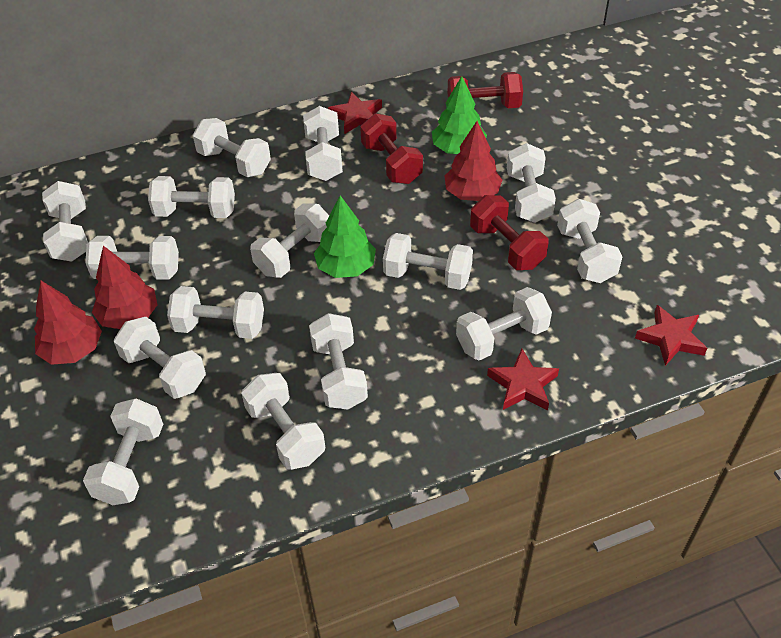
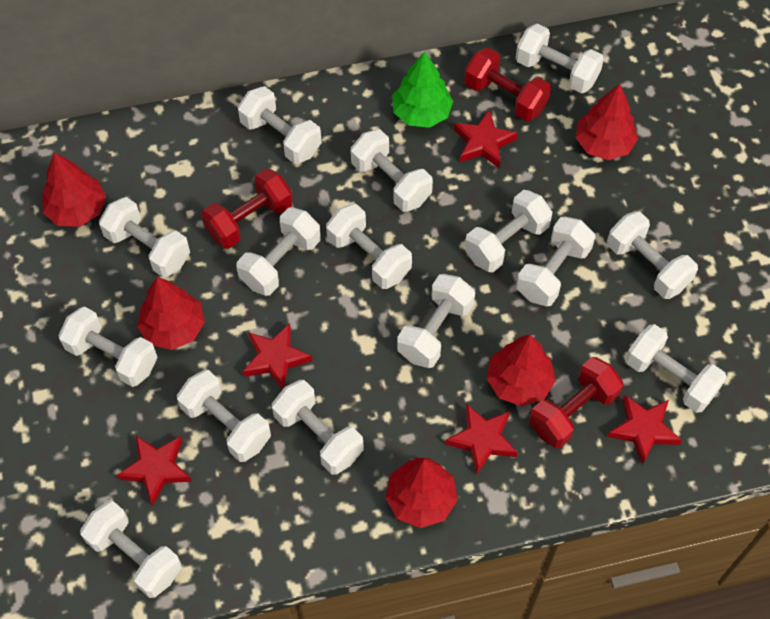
green tree: 2 -> 1
red star: 3 -> 5
red tree: 3 -> 5

